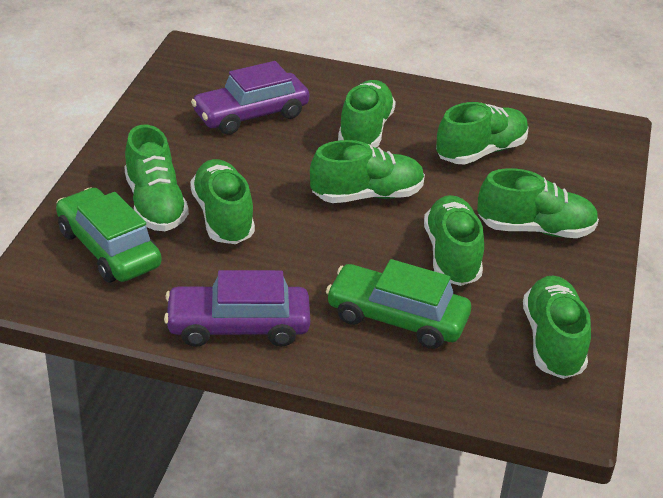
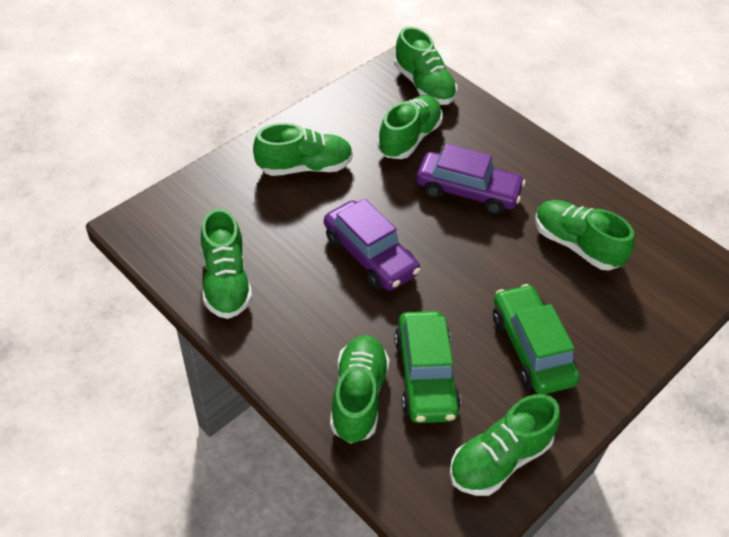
green shoe: 8 -> 7

